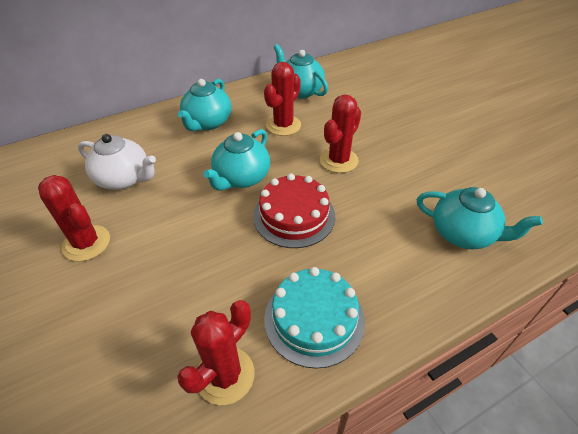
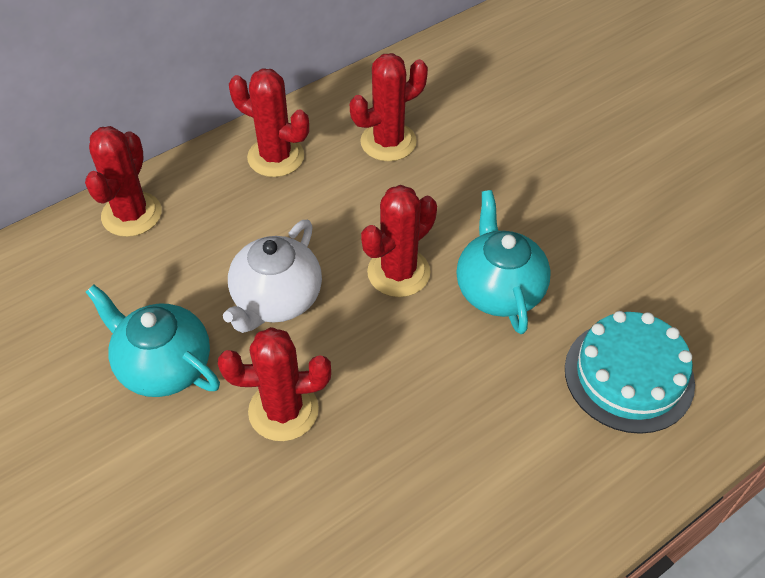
red cactus: 4 -> 5
red cake: 1 -> 0
turquoise teapot: 4 -> 2

